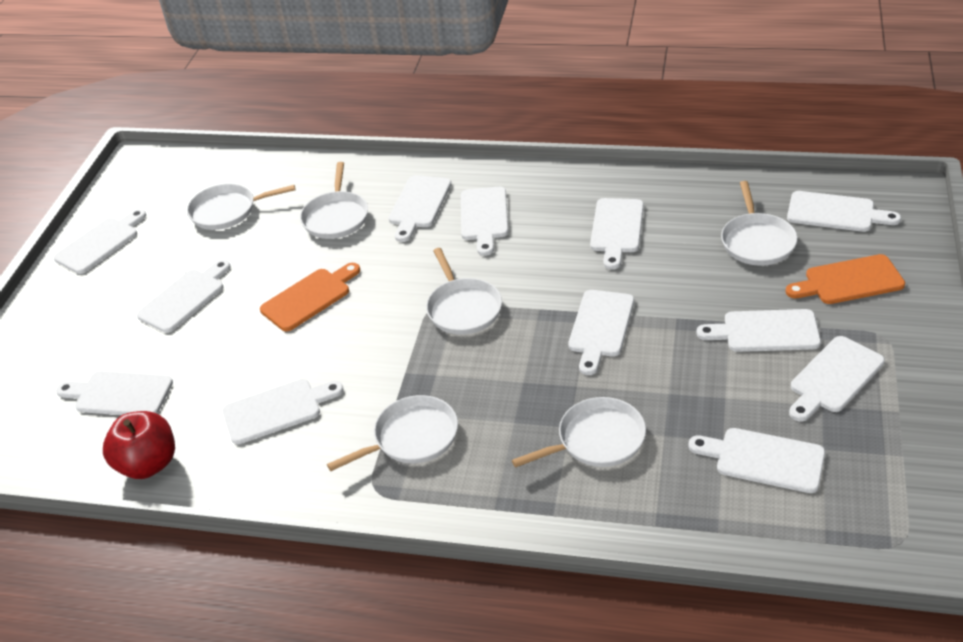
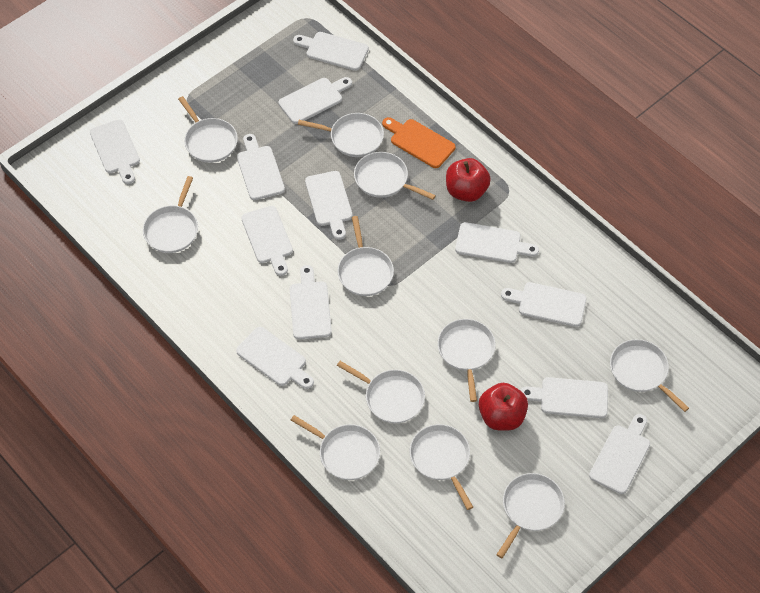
orange cutting board: 2 -> 1
red apple: 1 -> 2
white pan: 6 -> 11

